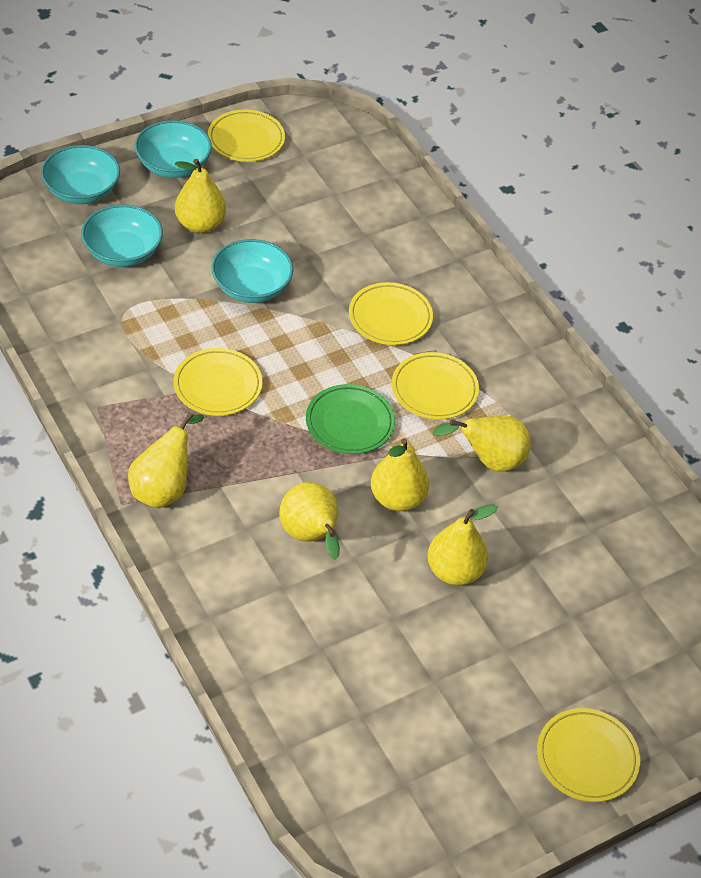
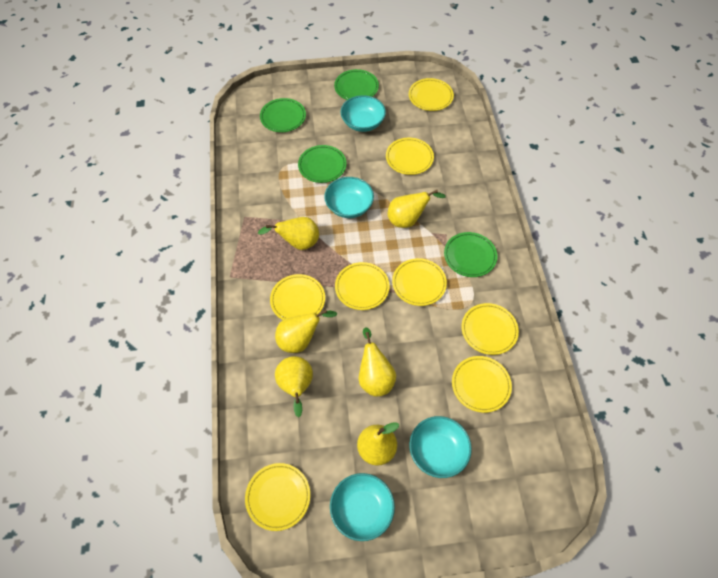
green plate: 1 -> 4
yellow plate: 5 -> 8

